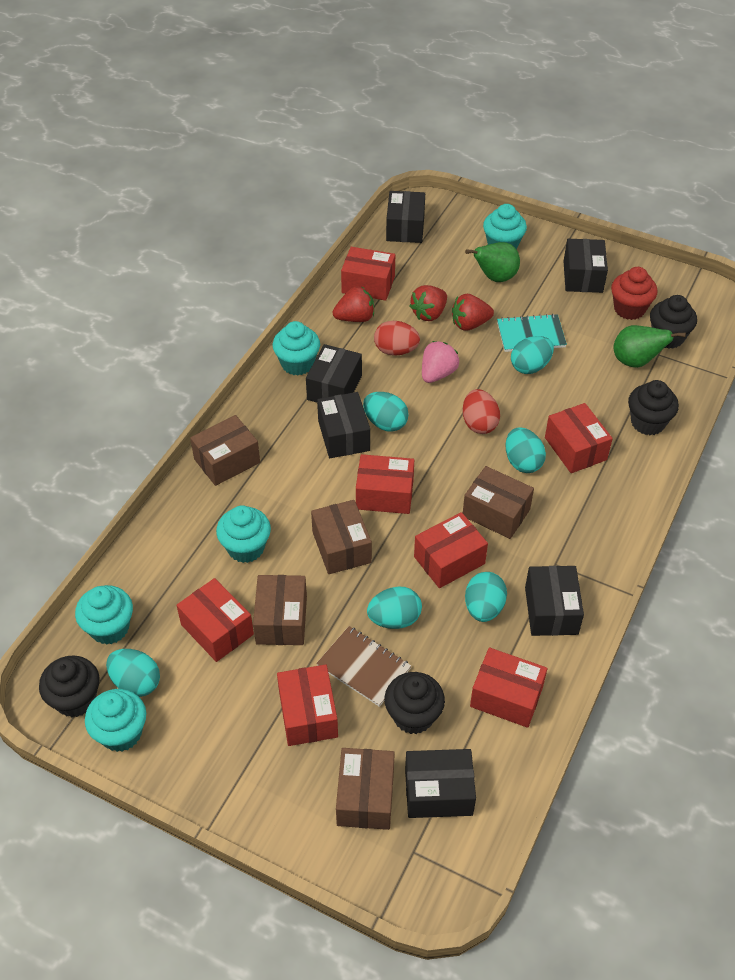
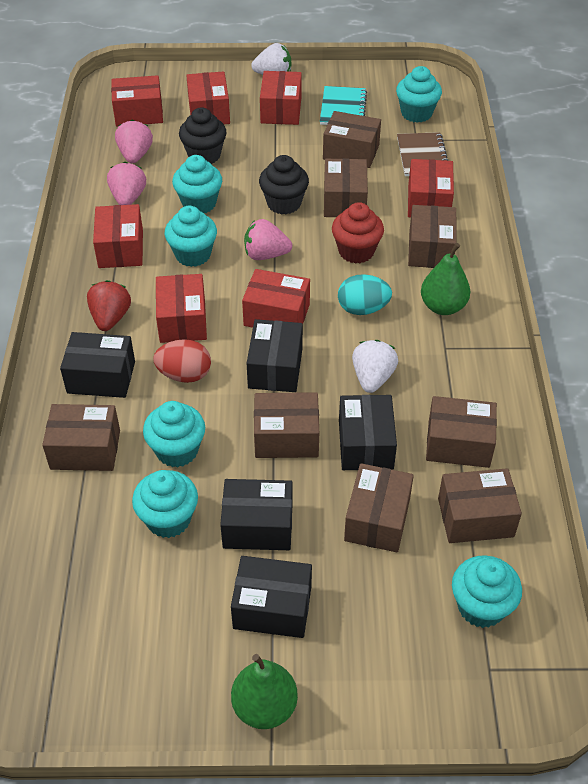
black box: 6 -> 5
black cupcake: 4 -> 2
brown box: 5 -> 8
pink strawberry: 1 -> 3
red egg: 2 -> 1
red strawberry: 3 -> 1
turquoise cupcake: 5 -> 6
turquoise egg: 6 -> 1
white strawberry: 0 -> 2

